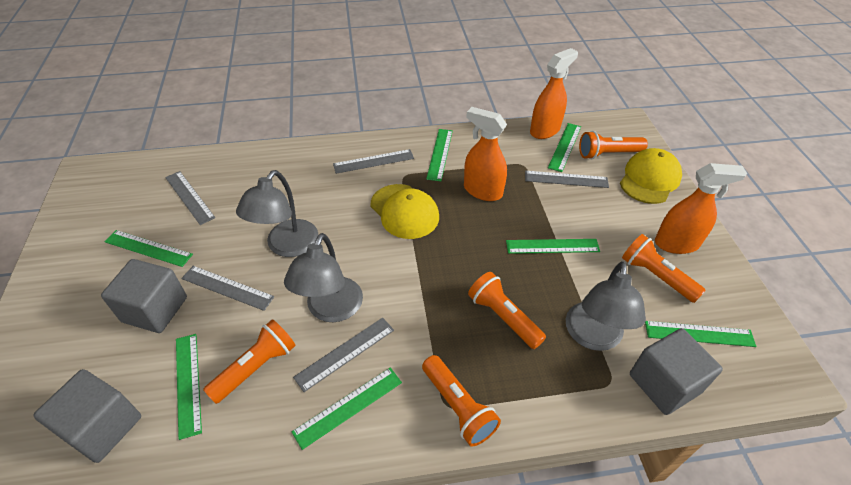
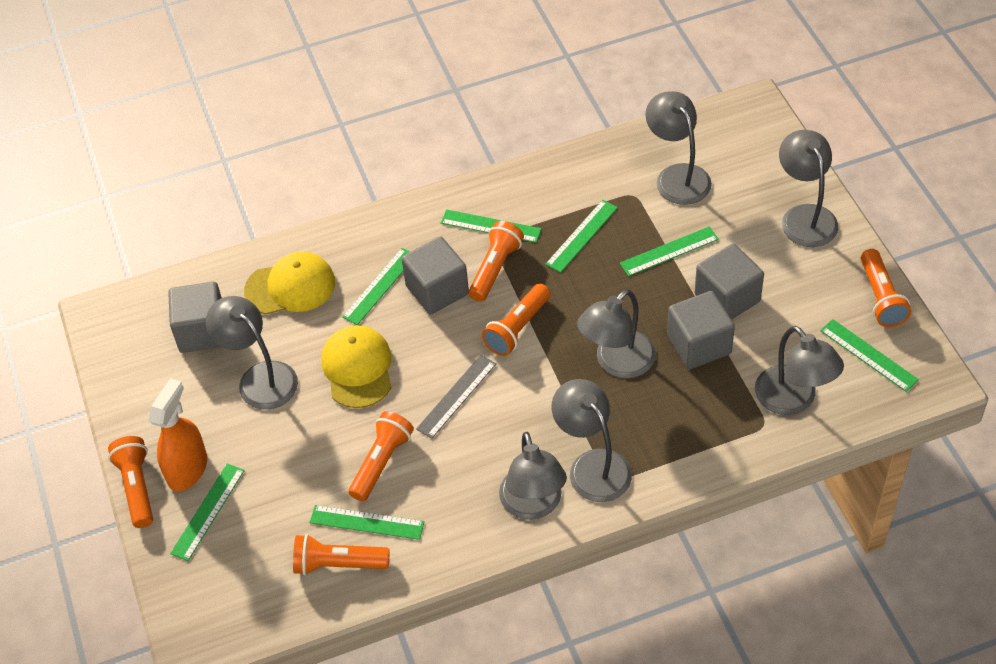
grey cube: 3 -> 4
grey lamp: 3 -> 7
grey ruler: 5 -> 1
orange flashlight: 5 -> 6
orange spray bottle: 3 -> 1

